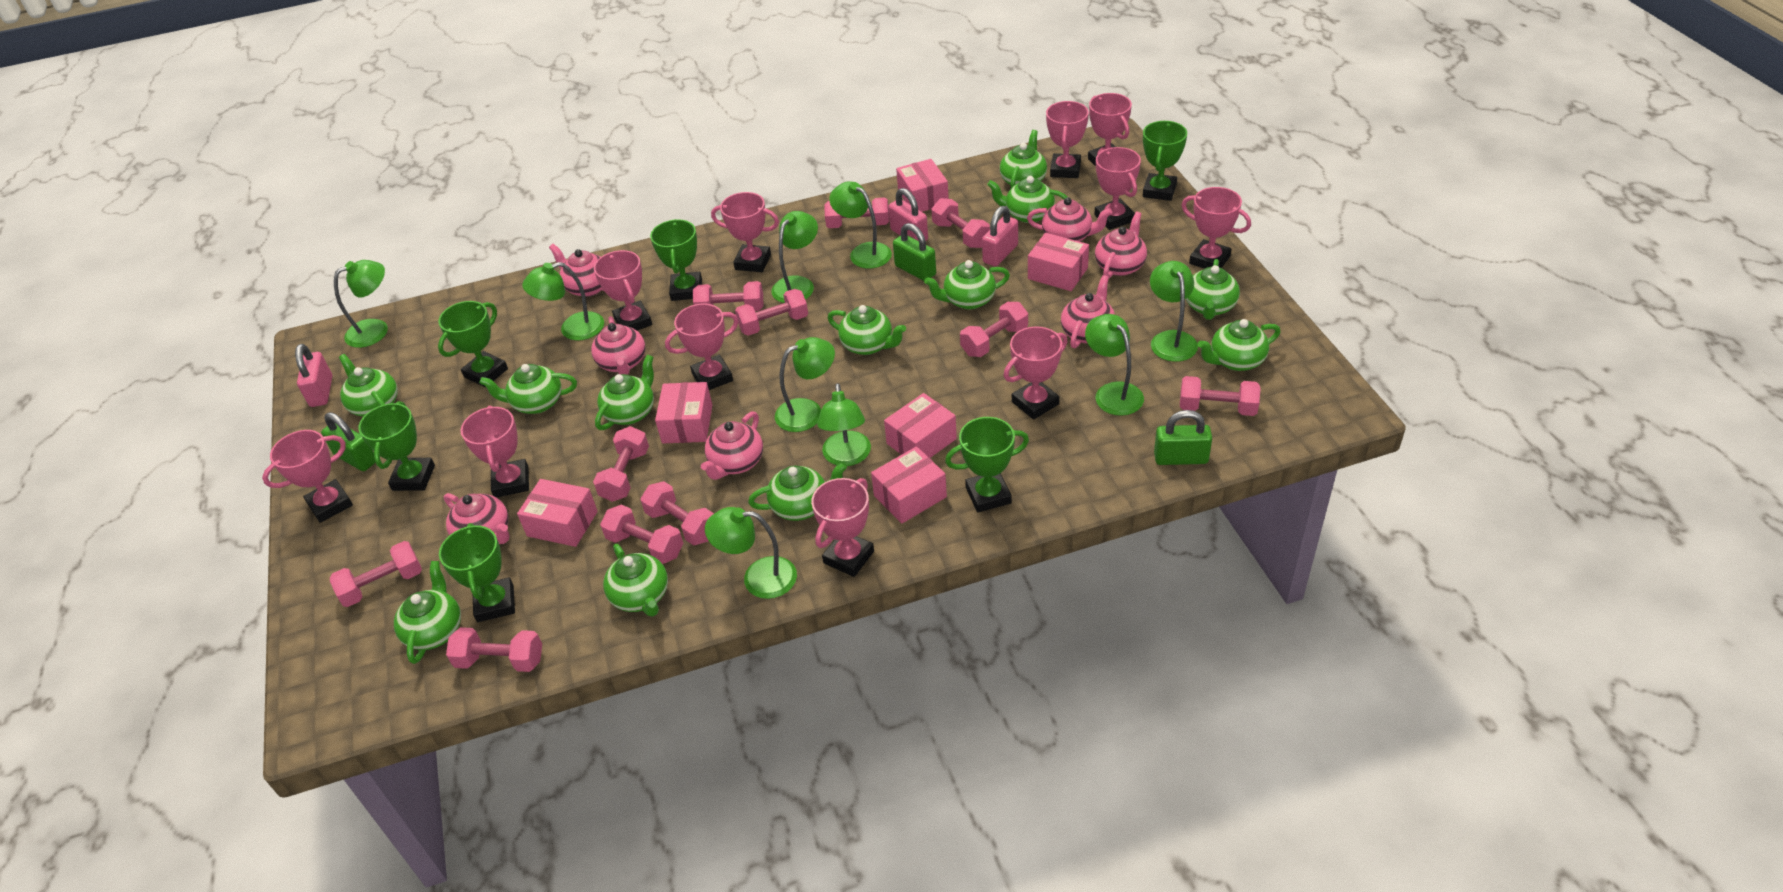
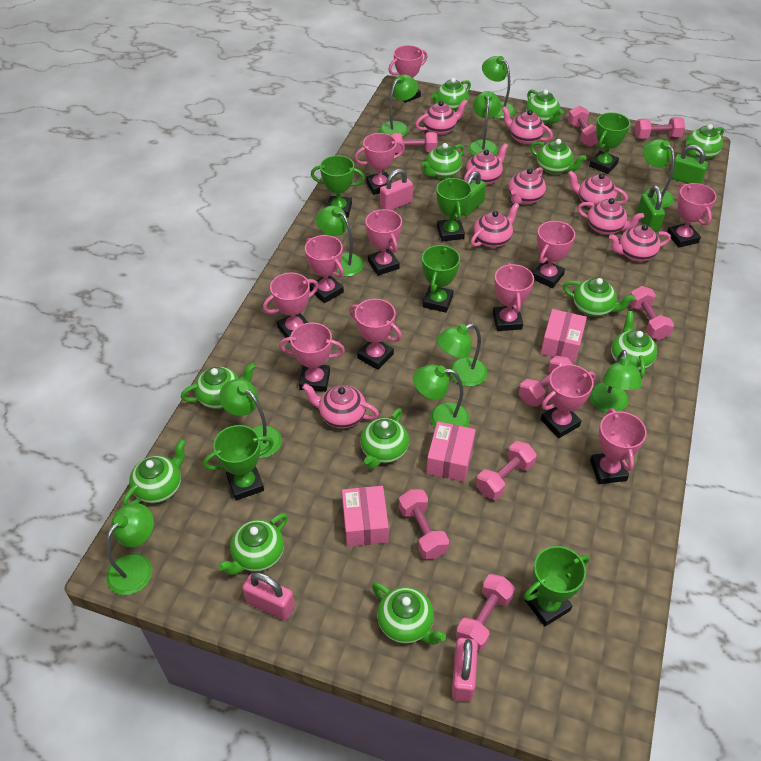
green lamp: 9 -> 10
pink box: 6 -> 3
pink dumbbell: 11 -> 8
pink teapot: 7 -> 9
pink trophy: 11 -> 12

